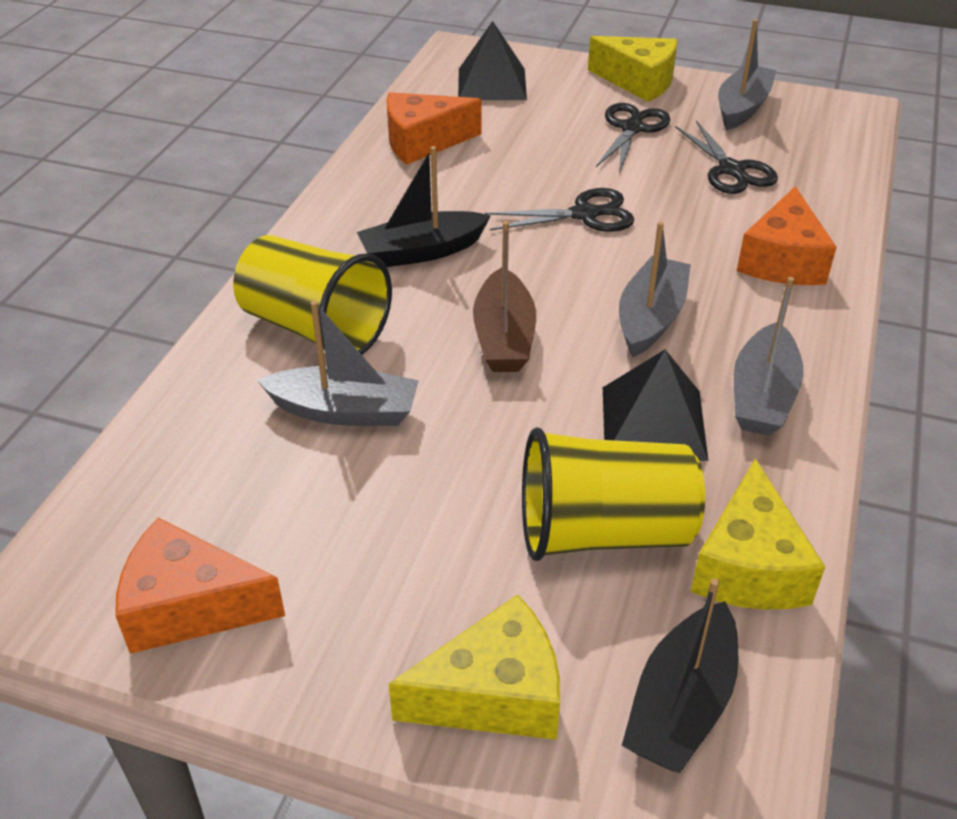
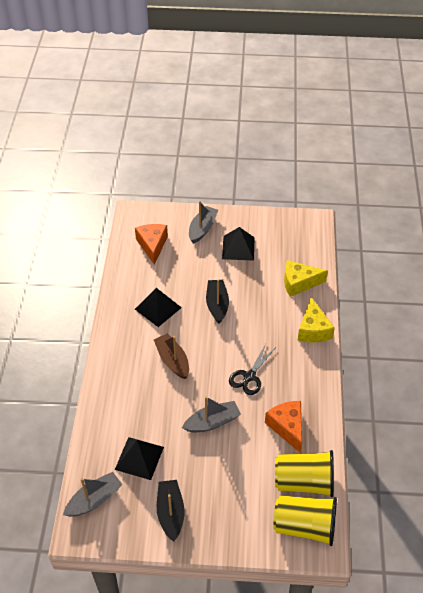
black pyramid: 2 -> 3
black scissors: 3 -> 1
grey boat: 4 -> 3
orange cheese: 3 -> 2
yellow cheese: 3 -> 2

